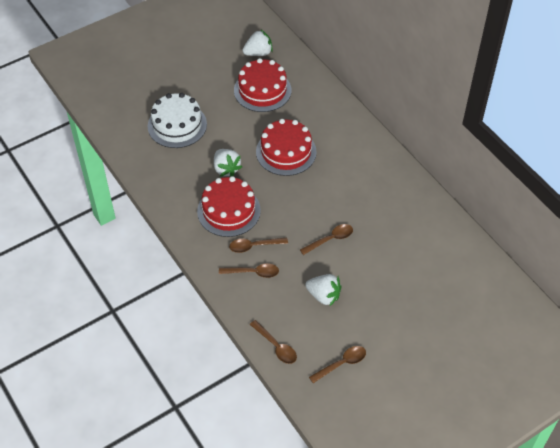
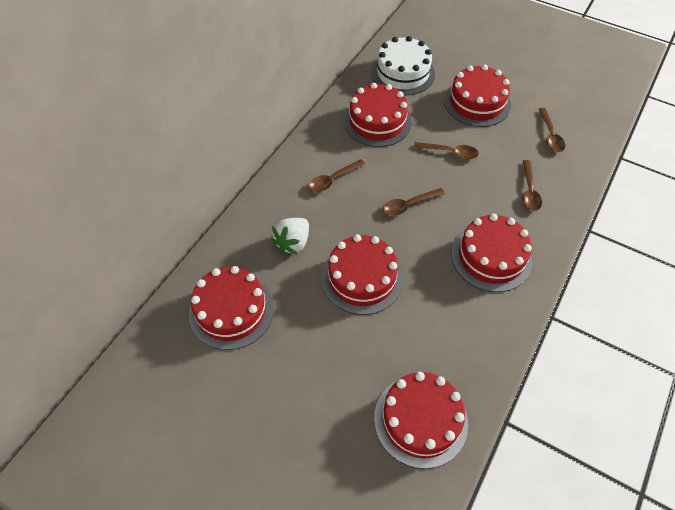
red cake: 3 -> 6
white strawberry: 3 -> 1

